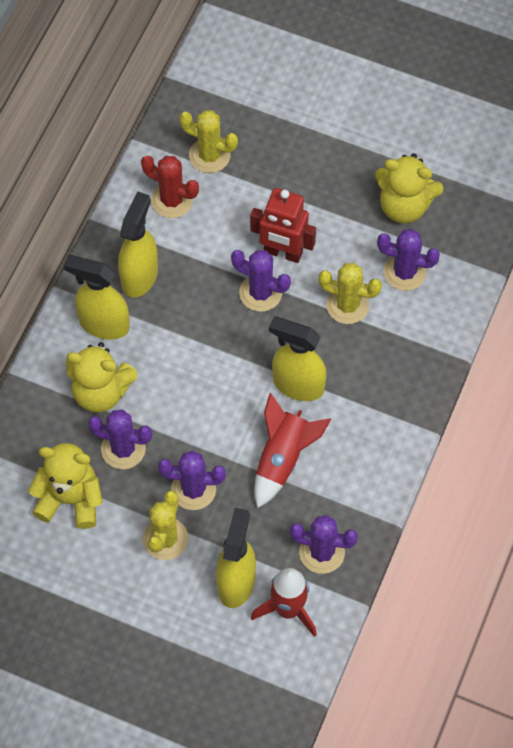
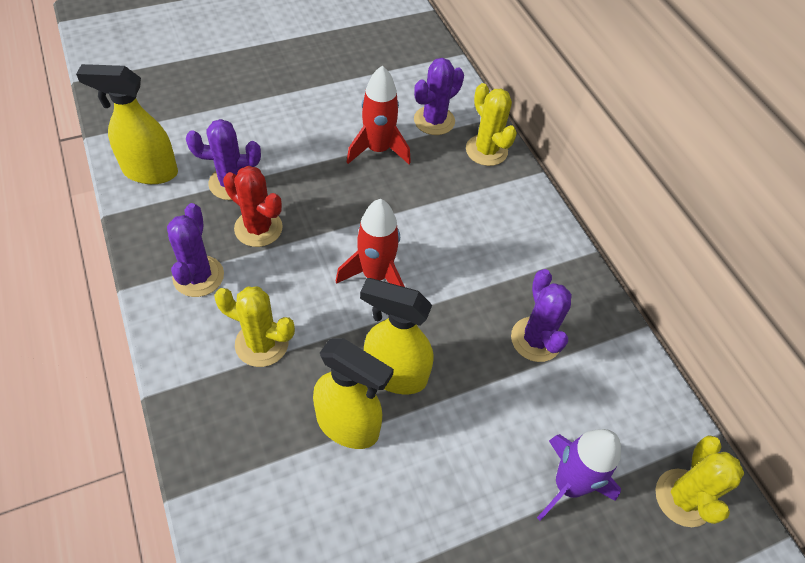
purple cactus: 5 -> 4
purple rocket: 0 -> 1
red robot: 1 -> 0
yellow spray bottle: 4 -> 3
yellow teddy bear: 3 -> 0

